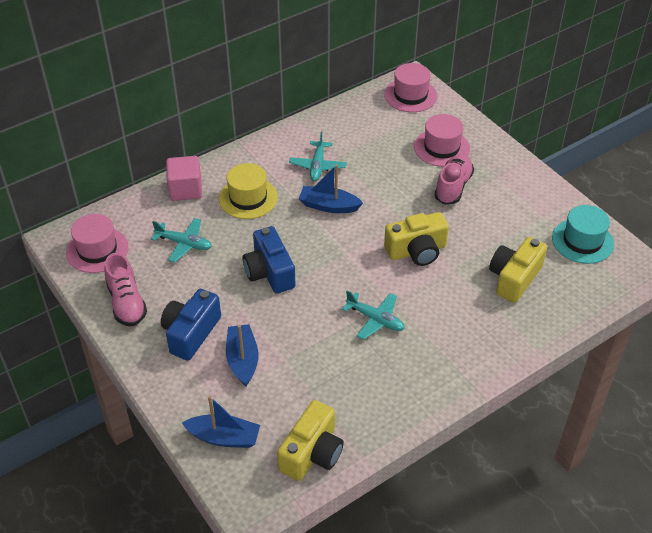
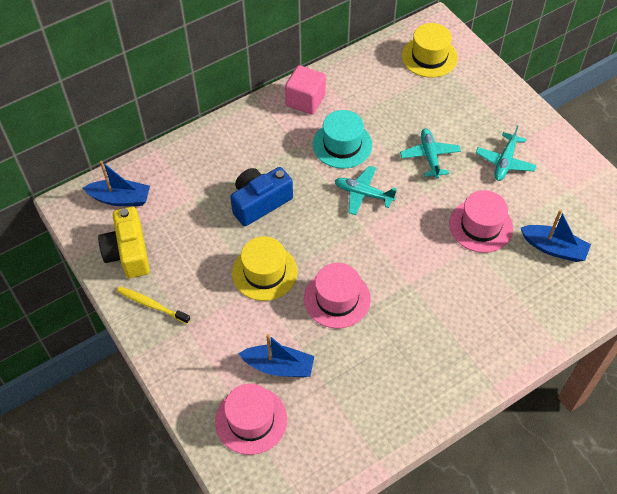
blue camera: 2 -> 1
pink shoe: 2 -> 0
yellow camera: 3 -> 1
yellow hat: 1 -> 2
yellow toothbrush: 0 -> 1

